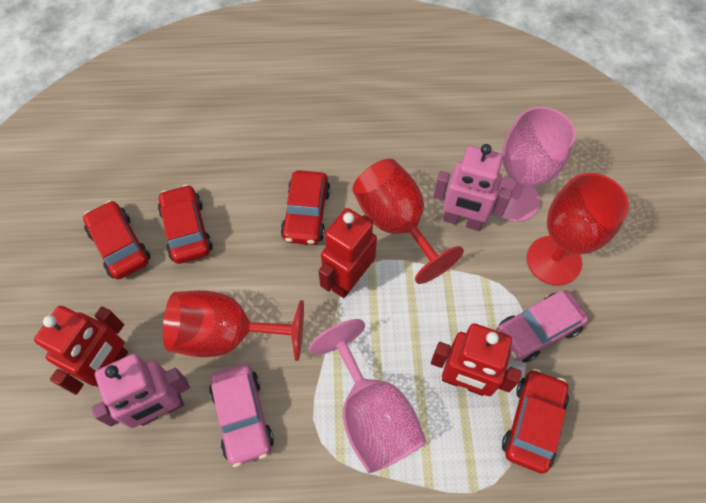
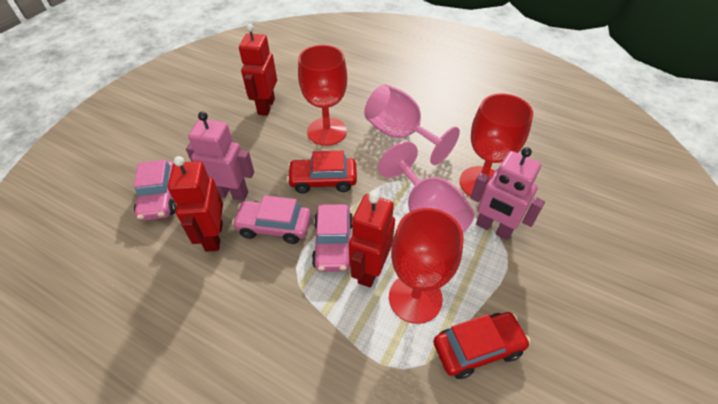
pink car: 2 -> 3
red car: 4 -> 2

